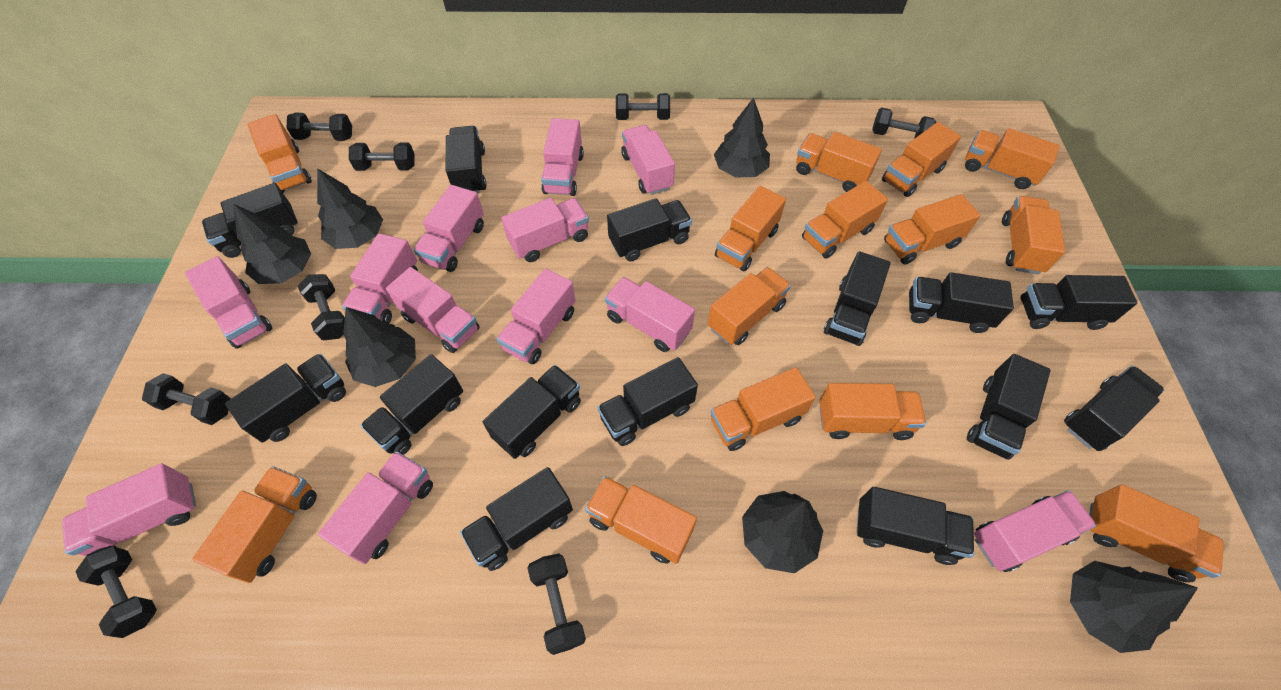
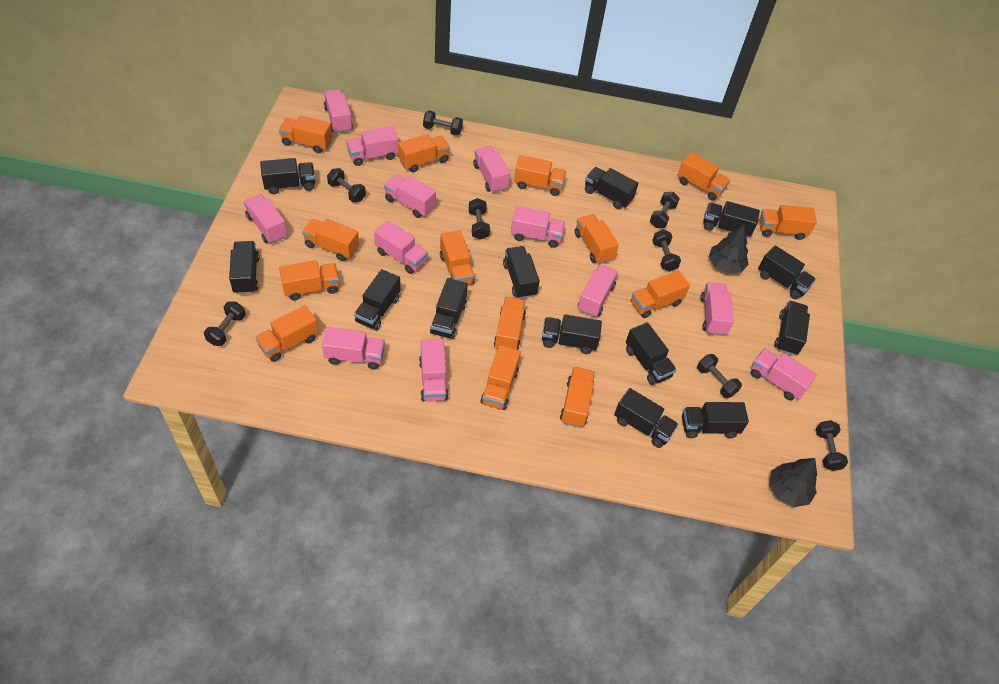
black tree: 6 -> 2
black truck: 14 -> 13

